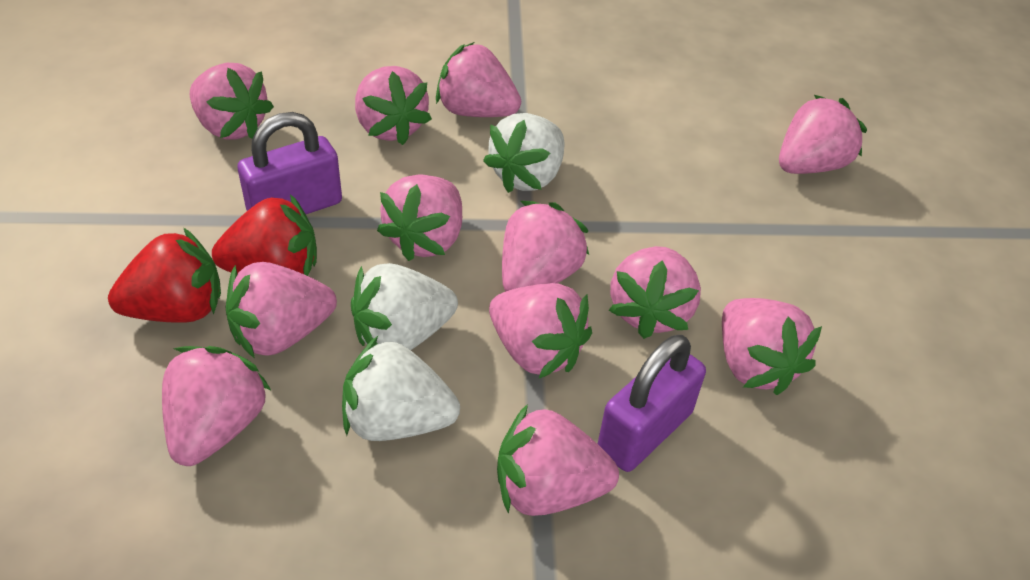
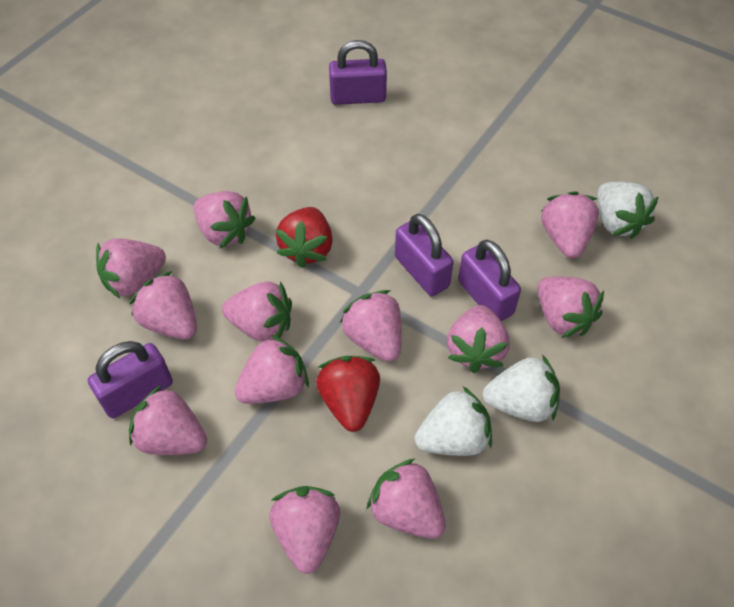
purple padlock: 2 -> 4

